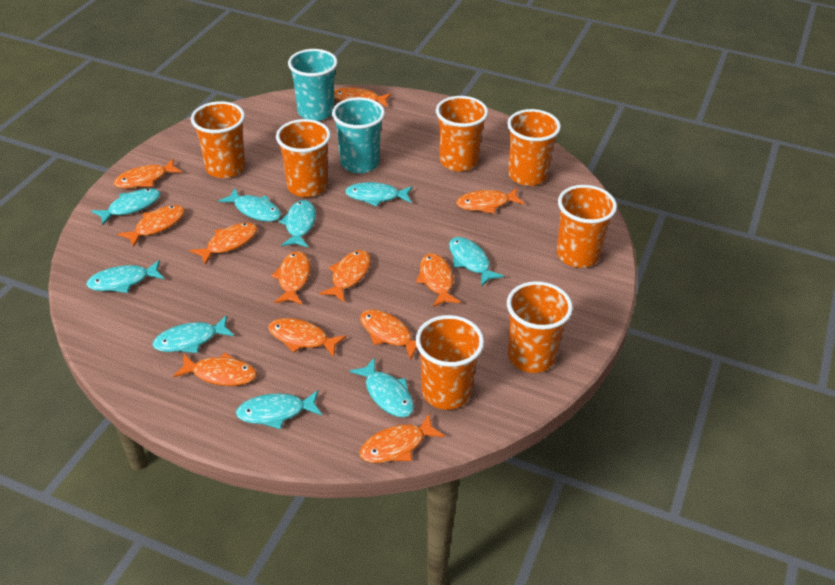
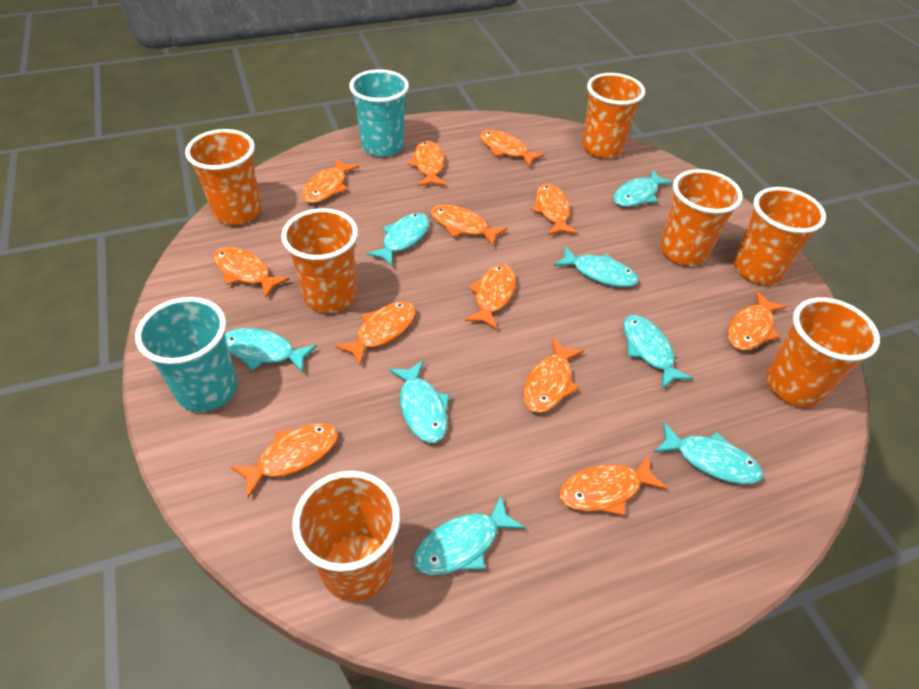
turquoise fish: 9 -> 8

